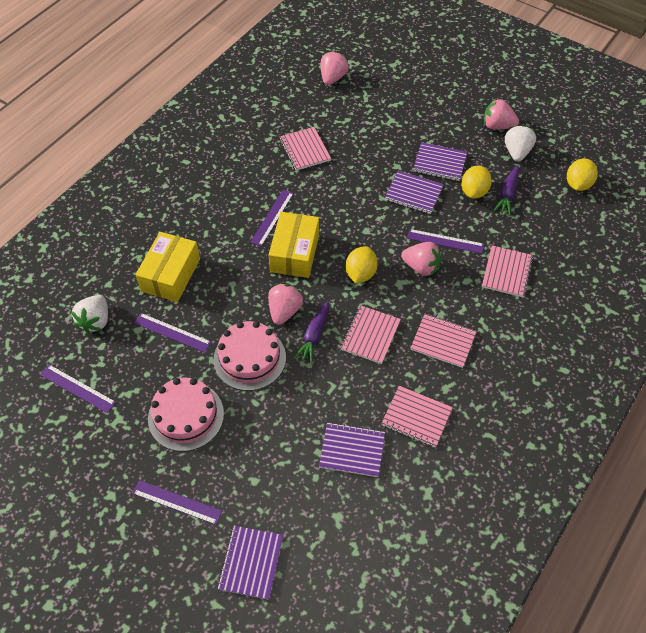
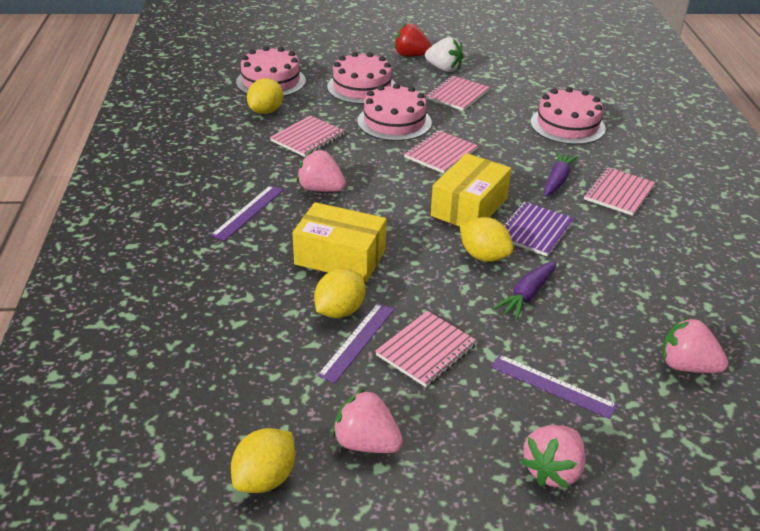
pink cake: 2 -> 4
purple notebook: 4 -> 1
purple ruler: 5 -> 3
red strawberry: 0 -> 1
white strawberry: 2 -> 1
yellow lemon: 3 -> 4

